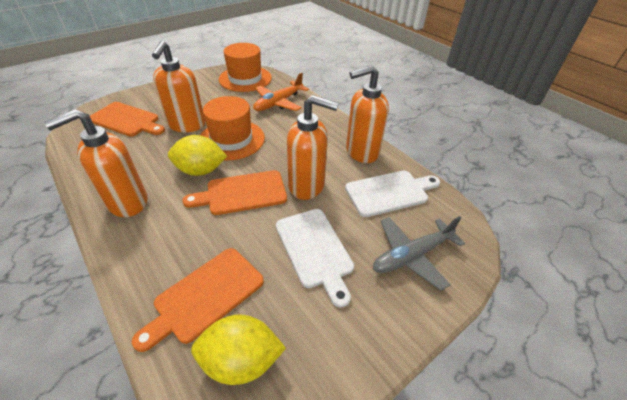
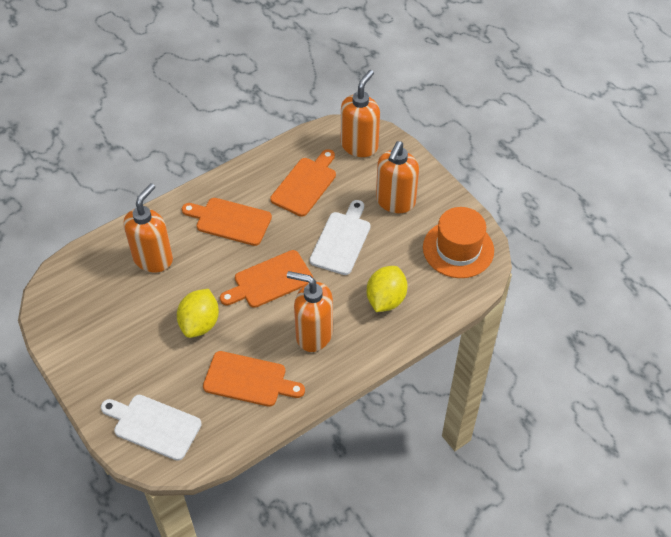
grey plane: 1 -> 0
orange cutting board: 3 -> 4
orange hat: 2 -> 1
orange plane: 1 -> 0

